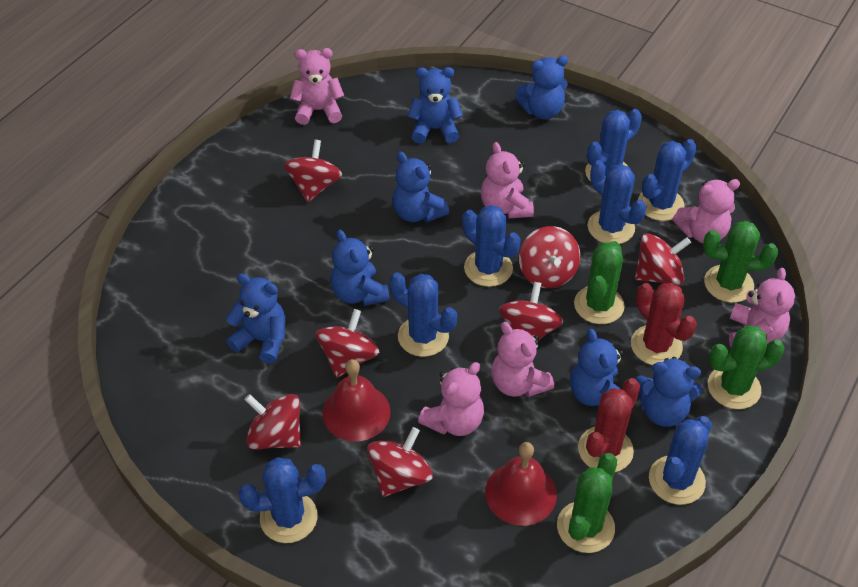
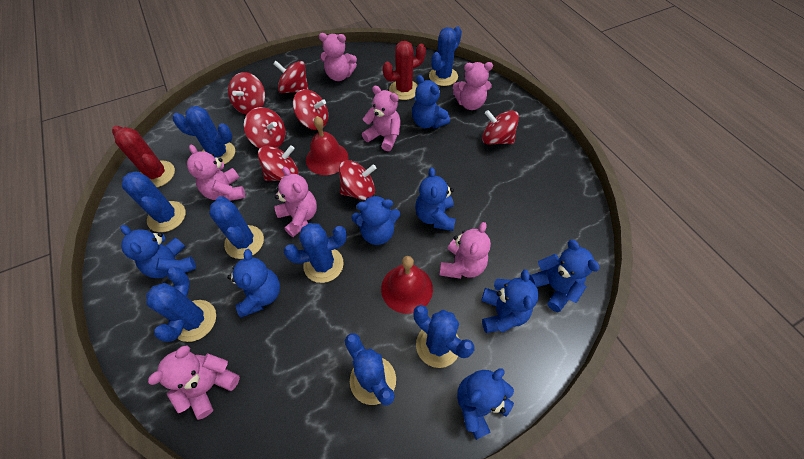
blue cactus: 7 -> 8
blue teddy bear: 7 -> 8
green cactus: 4 -> 0
pink teddy bear: 6 -> 7

